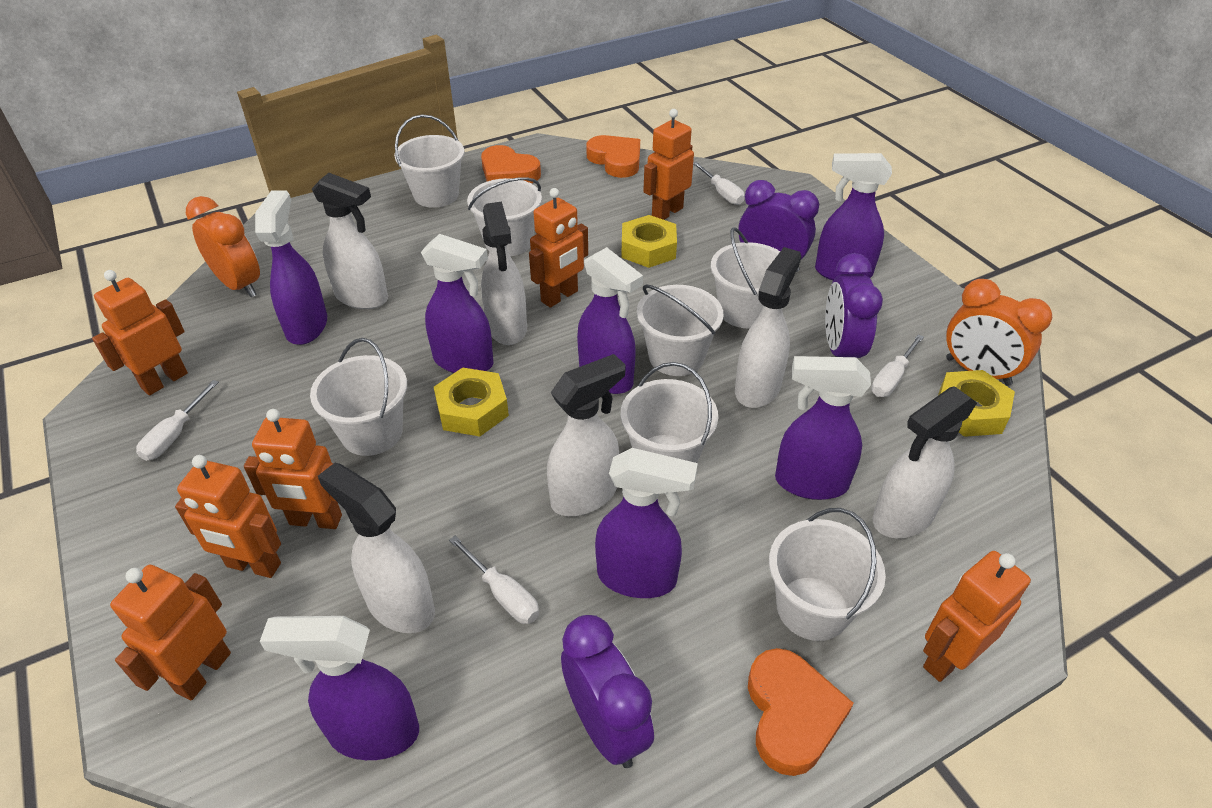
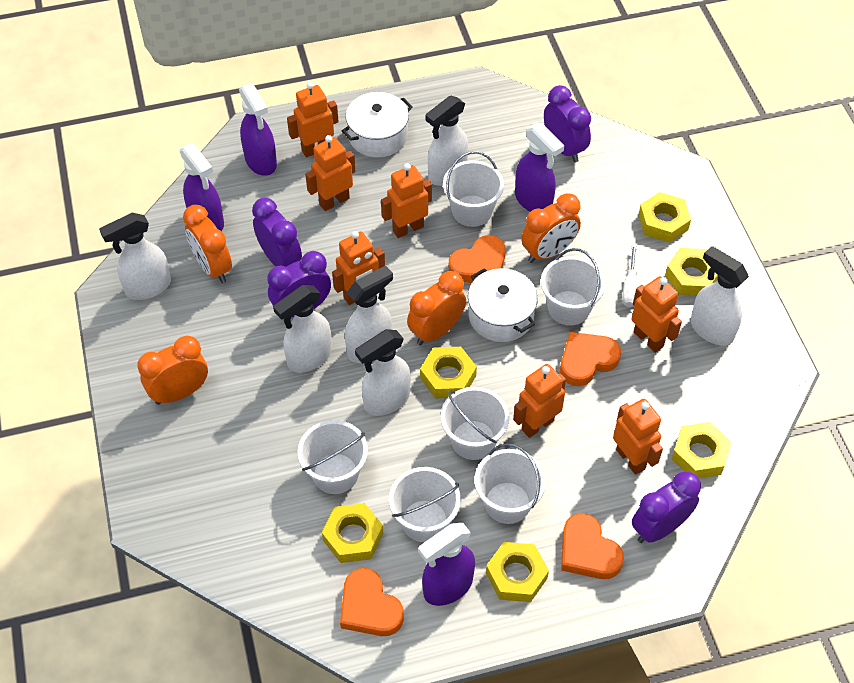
orange clock: 2 -> 4
orange heart: 3 -> 4
purple clock: 3 -> 4
purple spray bottle: 7 -> 4
white bucket: 7 -> 6
white pot: 0 -> 2
white screwdriver: 4 -> 1
yellow nut: 3 -> 6

